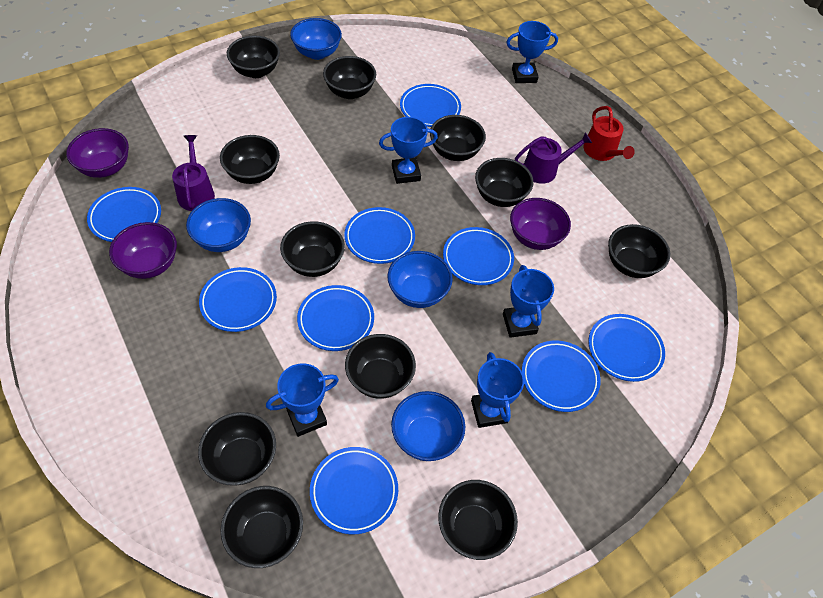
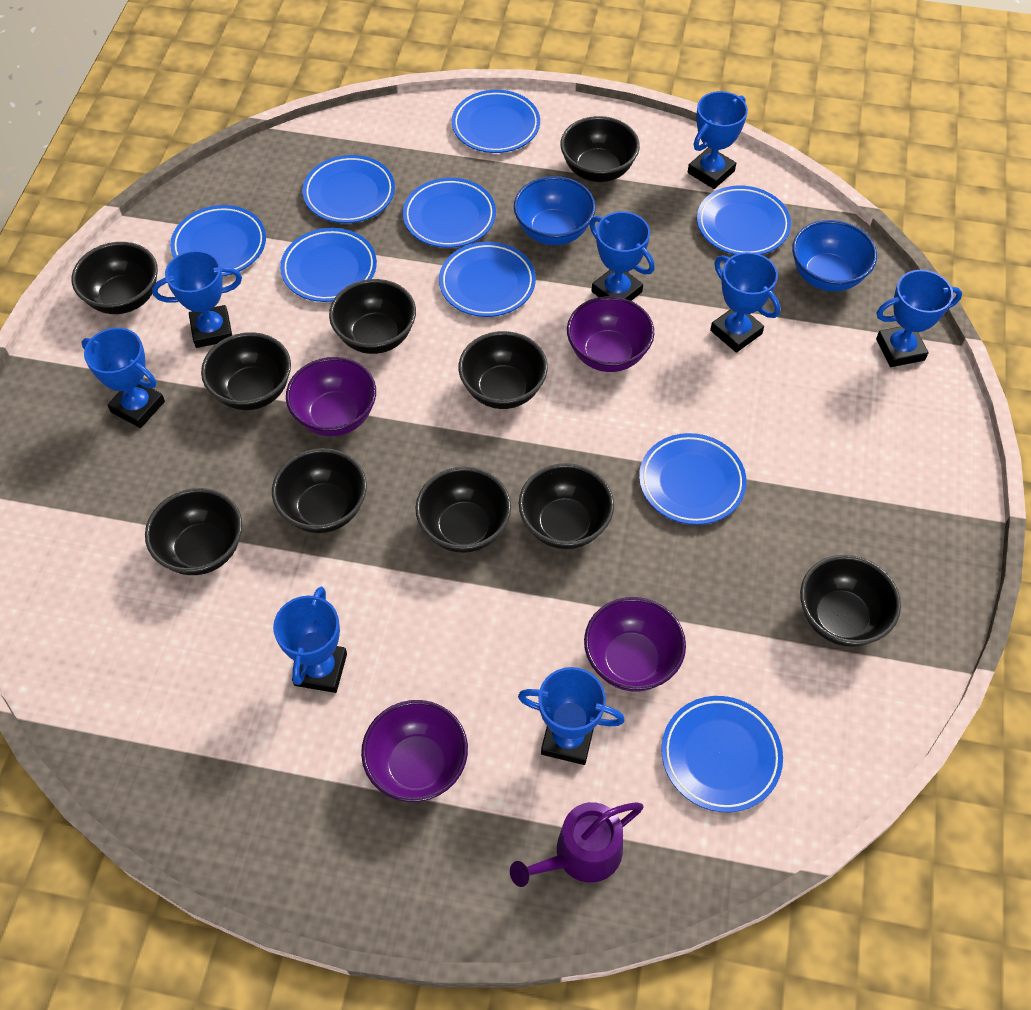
black bowl: 11 -> 10
blue bowl: 4 -> 2
blue trophy: 5 -> 8
purple bowl: 3 -> 4
purple watering can: 2 -> 1
red watering can: 1 -> 0

